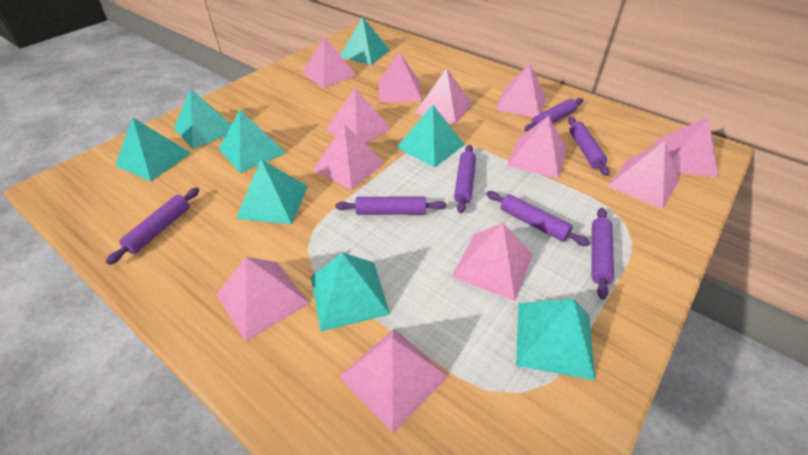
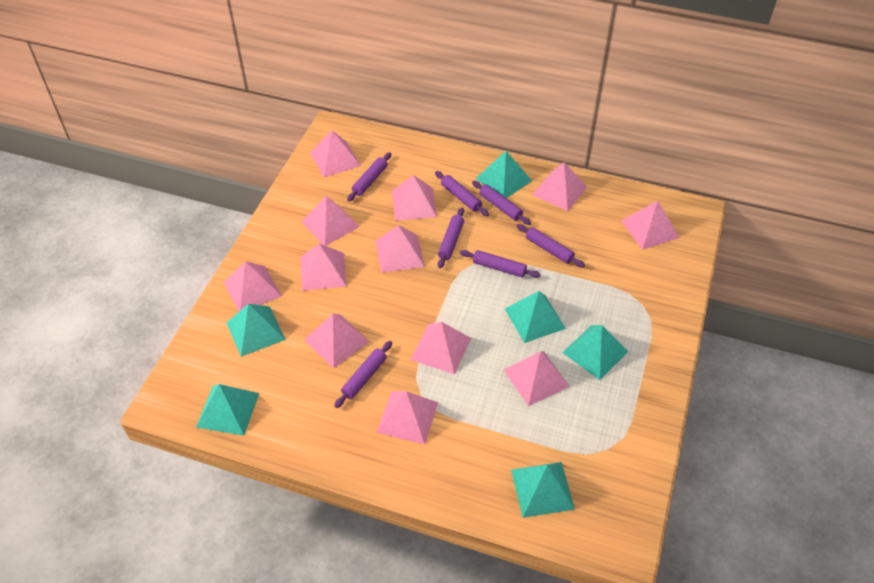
turquoise pyramid: 8 -> 6

